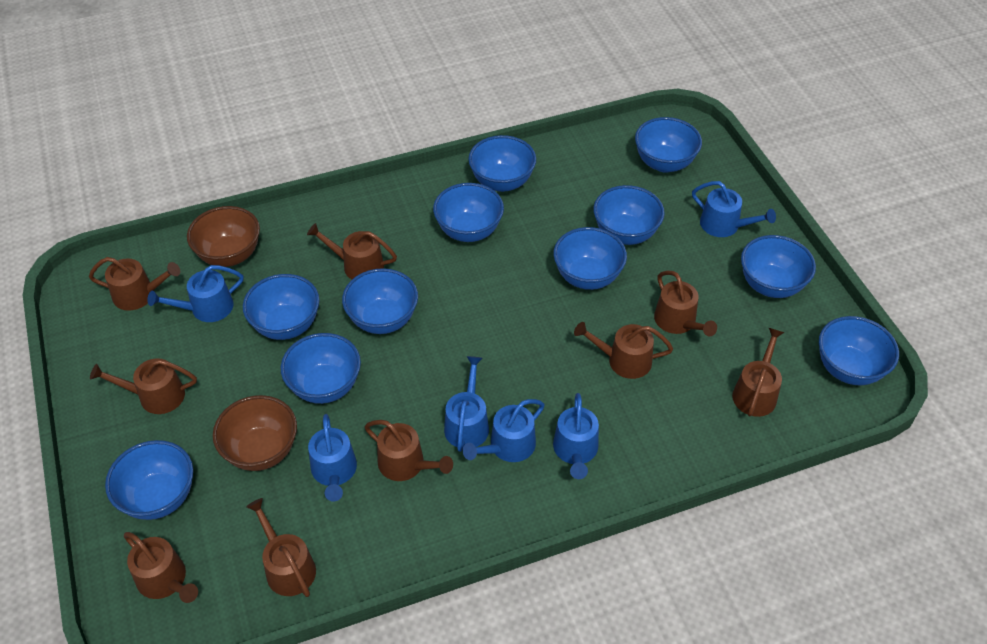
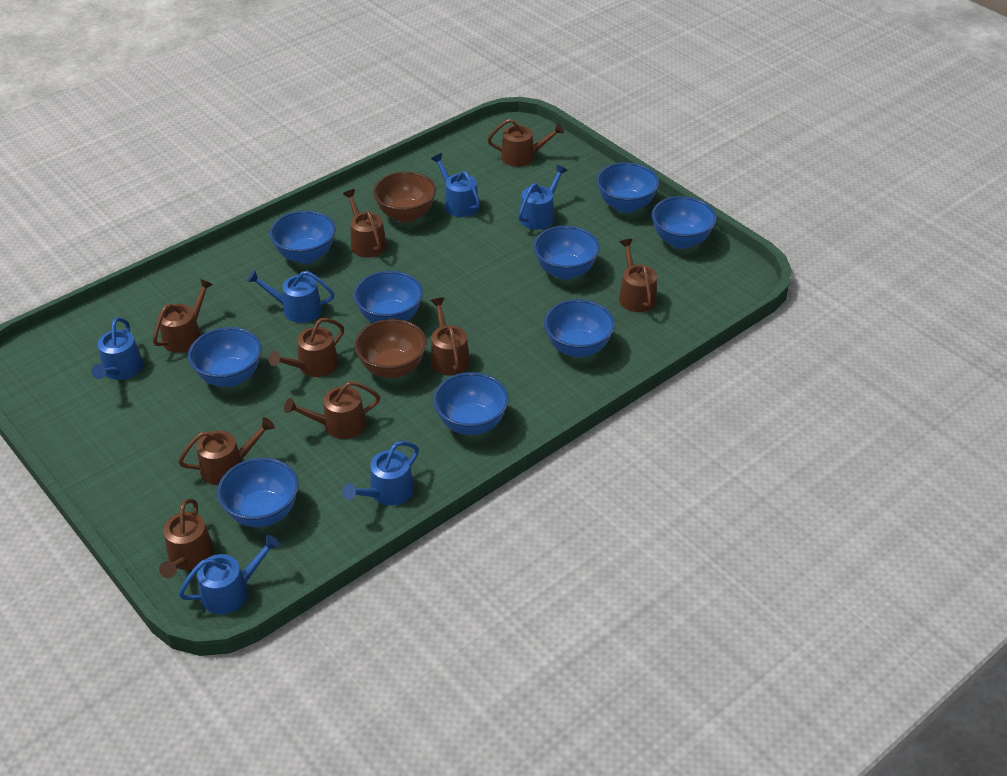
blue bowl: 11 -> 9

